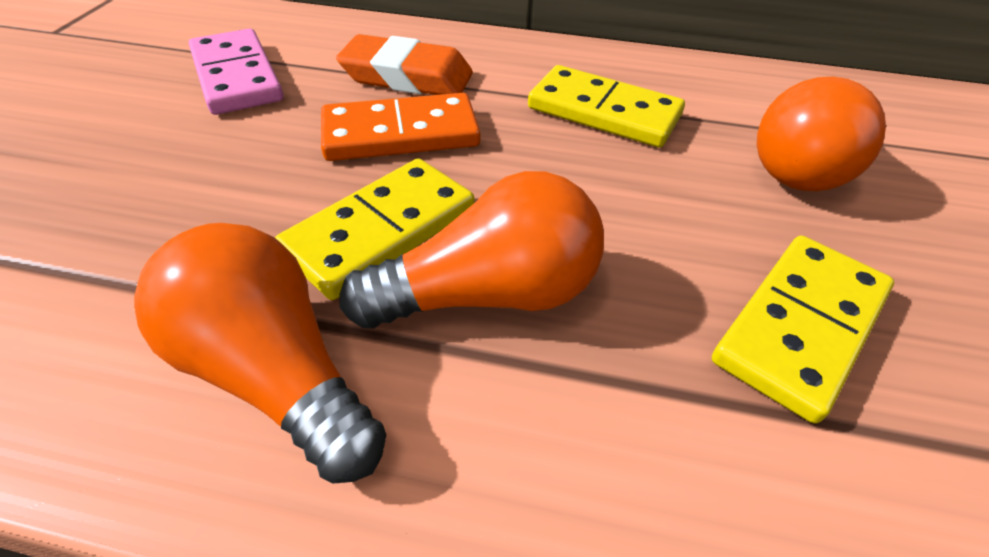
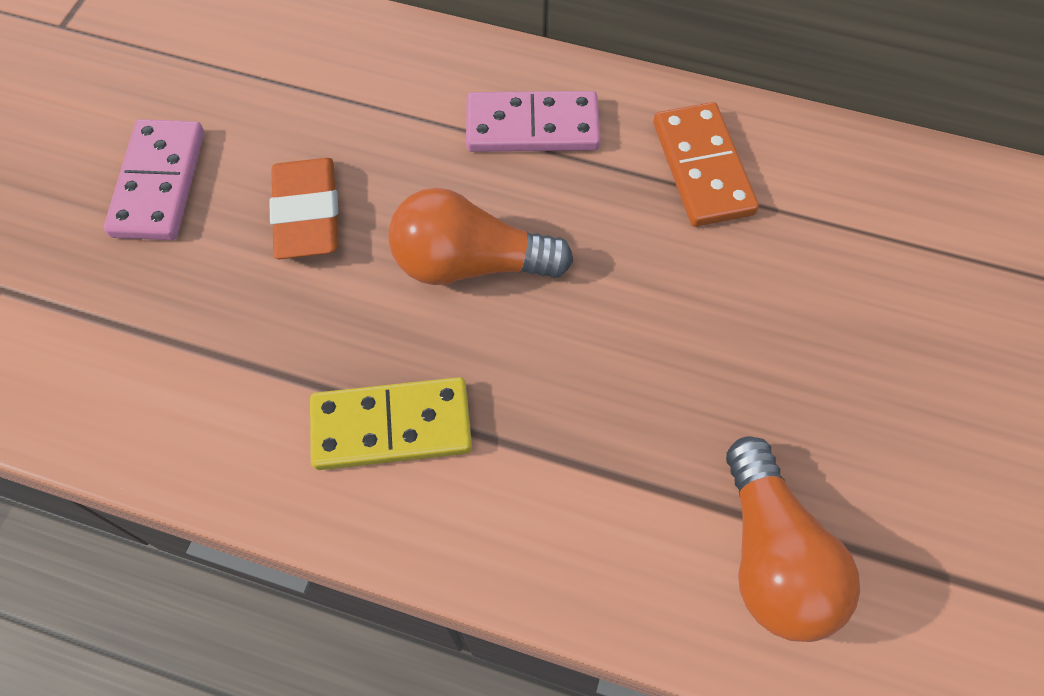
orange light bulb: 3 -> 2
pink domino: 1 -> 2
yellow domino: 3 -> 1

